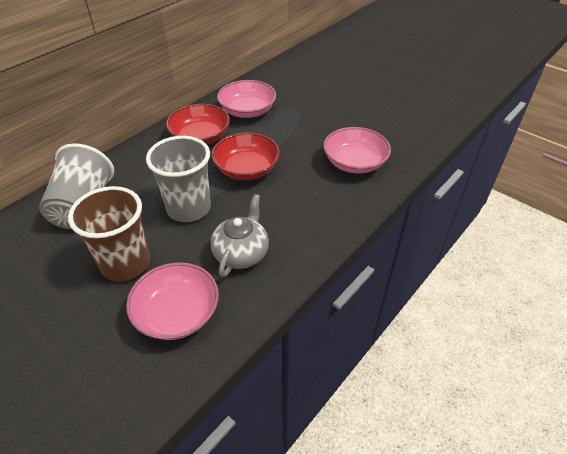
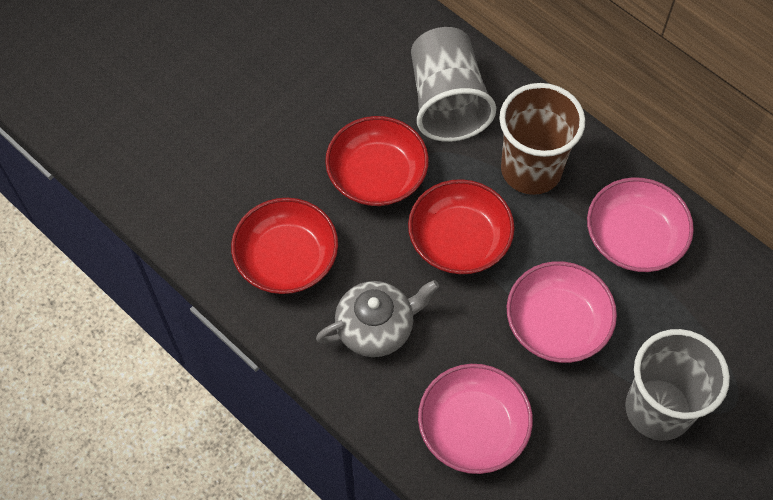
red bowl: 2 -> 3

